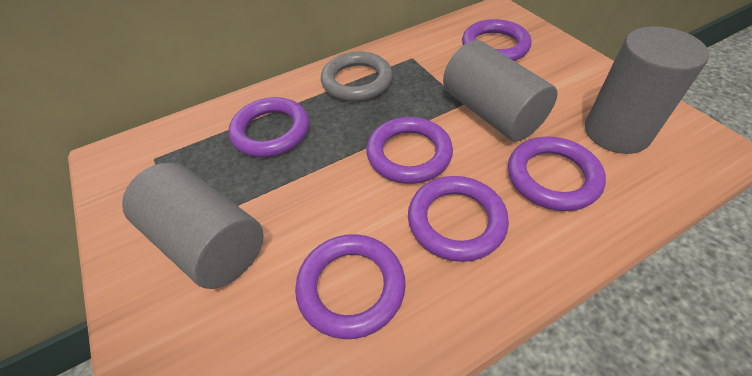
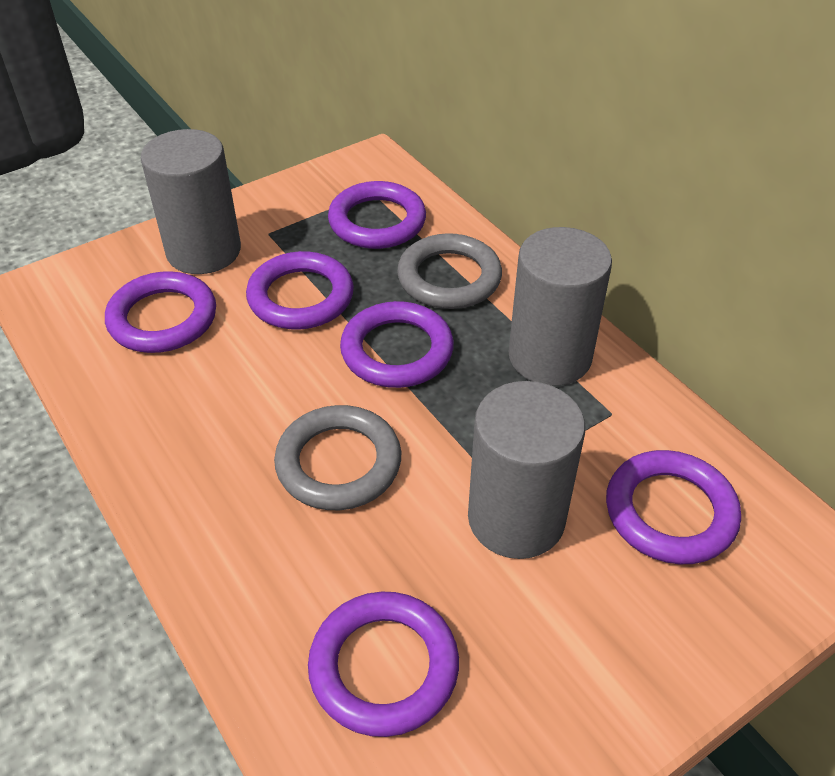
grey ring: 1 -> 2

